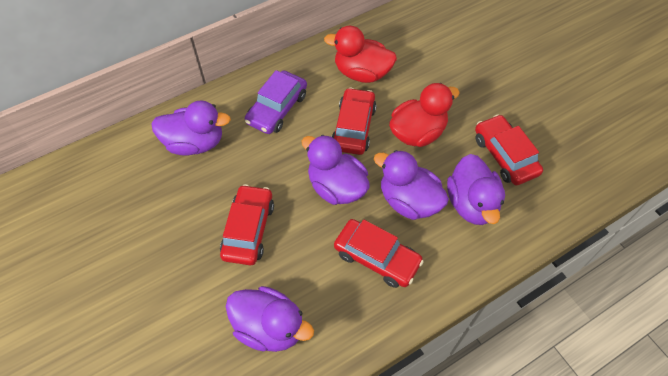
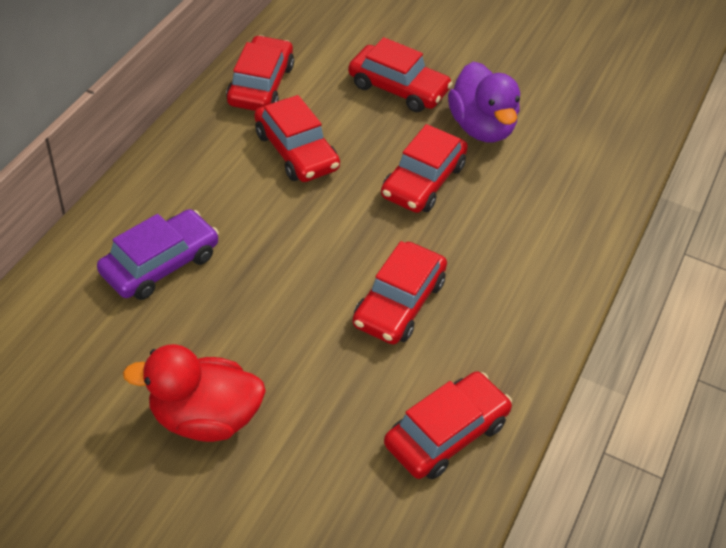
purple duck: 5 -> 1
red car: 4 -> 6
red duck: 2 -> 1

